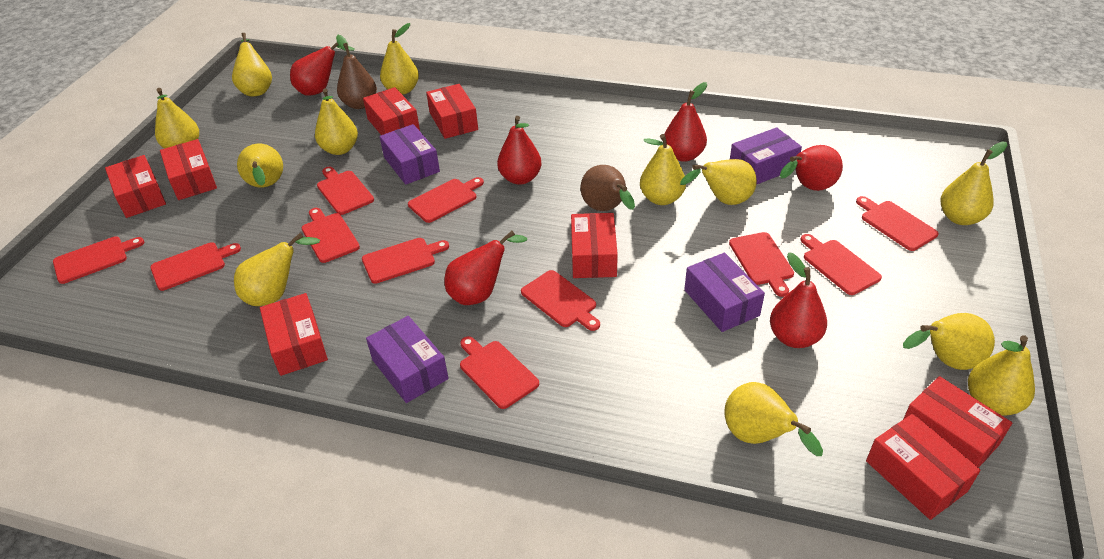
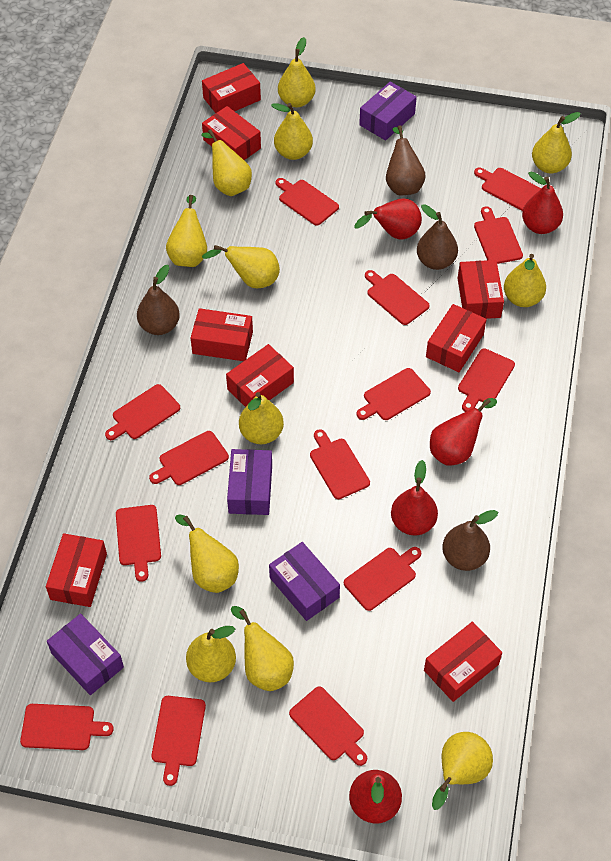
brown pear: 2 -> 4
red cutting board: 11 -> 14
red pear: 6 -> 5

